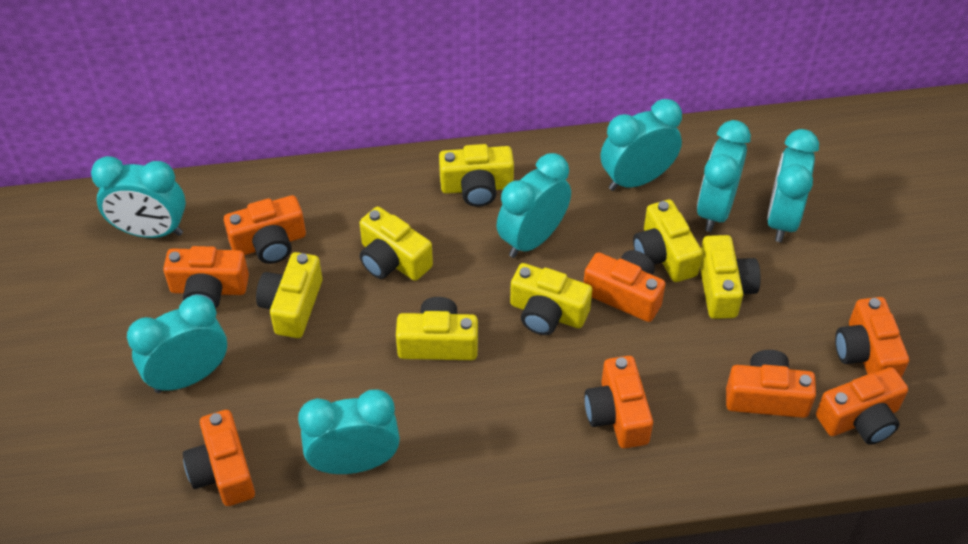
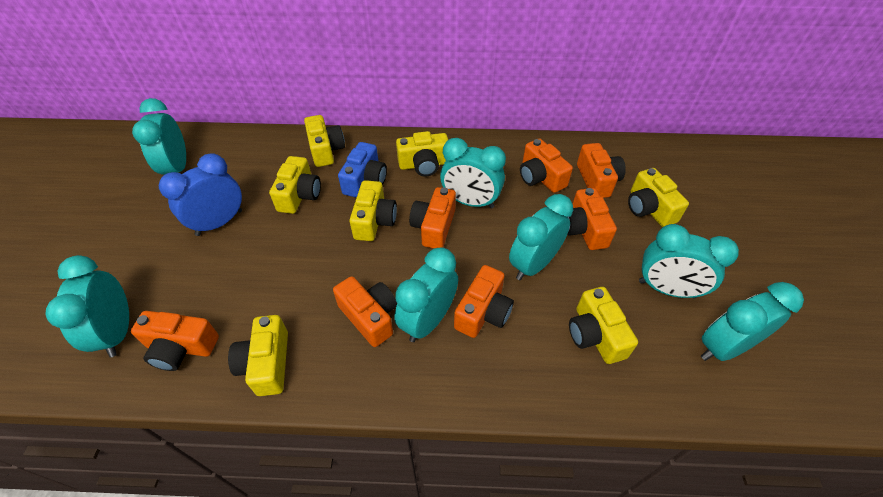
blue camera: 0 -> 1
blue clock: 0 -> 1
orange camera: 8 -> 7

